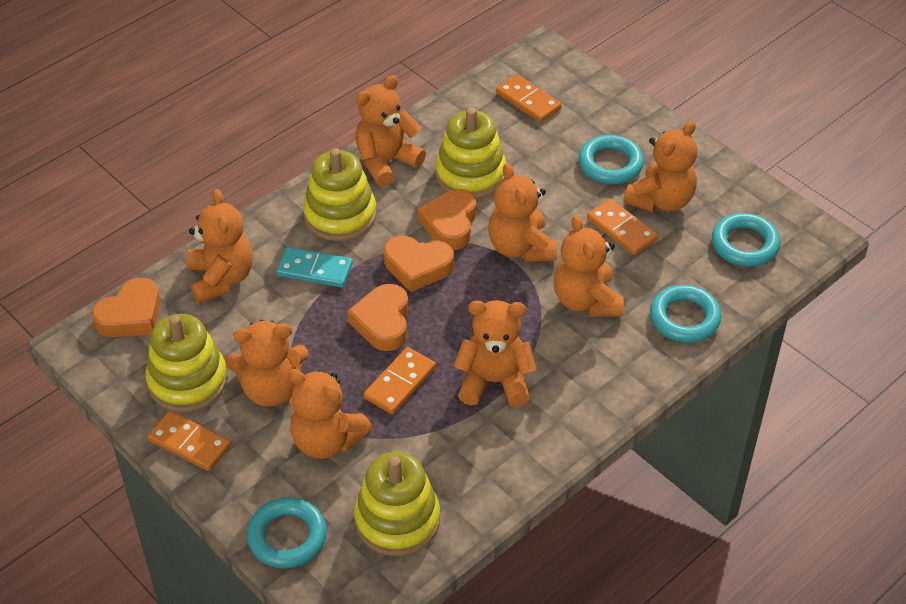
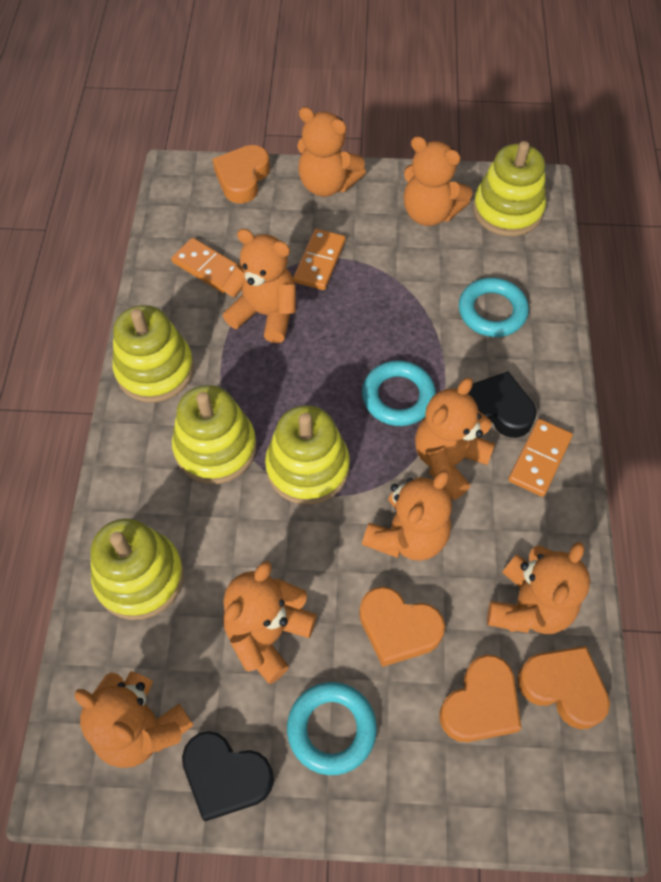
black heart: 0 -> 2
orange domino: 4 -> 3
turquoise domino: 1 -> 0
turquoise ring: 4 -> 3
yellow stacking toy: 4 -> 5

